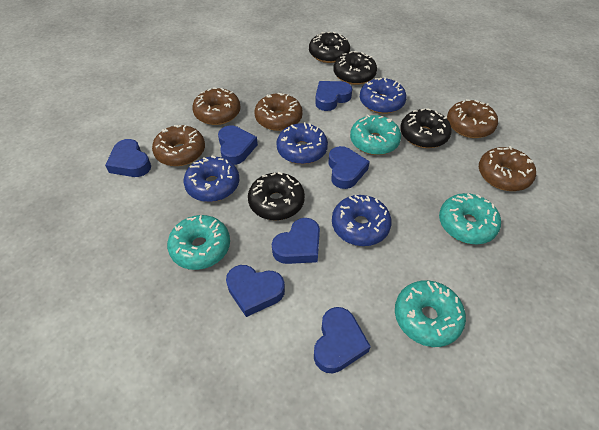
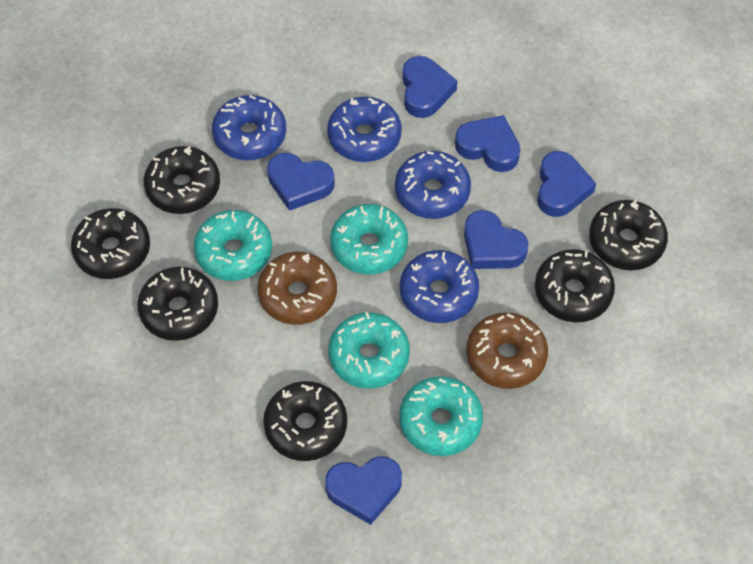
black donut: 4 -> 6
blue heart: 7 -> 6
brown donut: 5 -> 2

